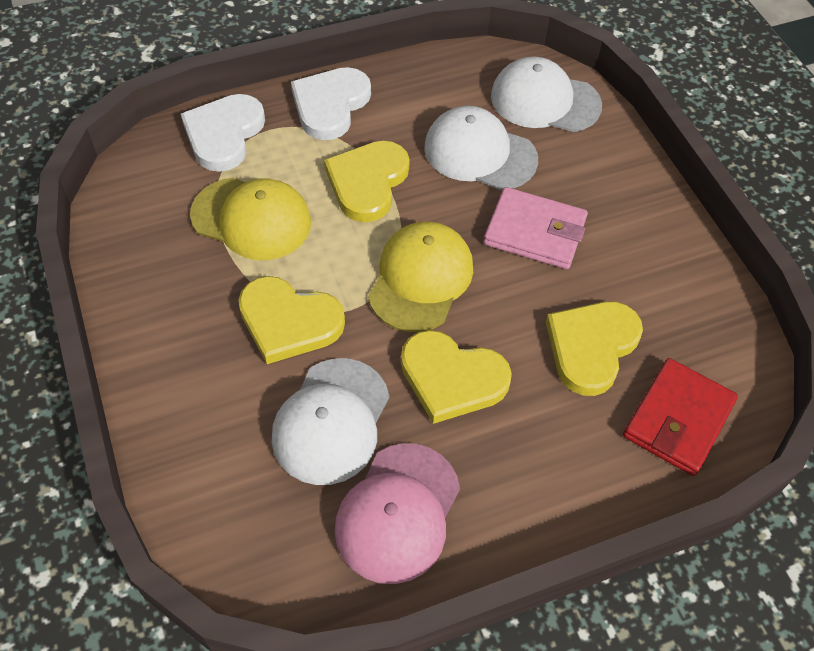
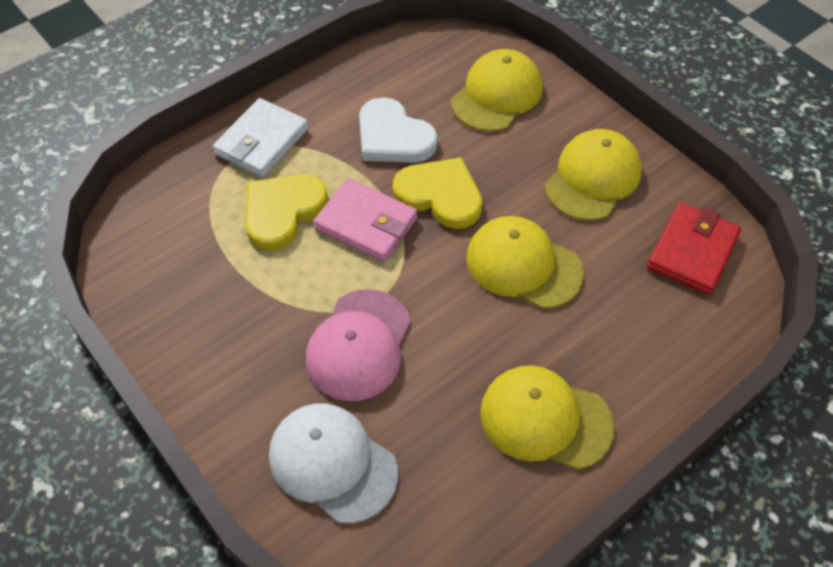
white cap: 3 -> 1
white heart: 2 -> 1
white wallet: 0 -> 1
yellow cap: 2 -> 4
yellow heart: 4 -> 2

